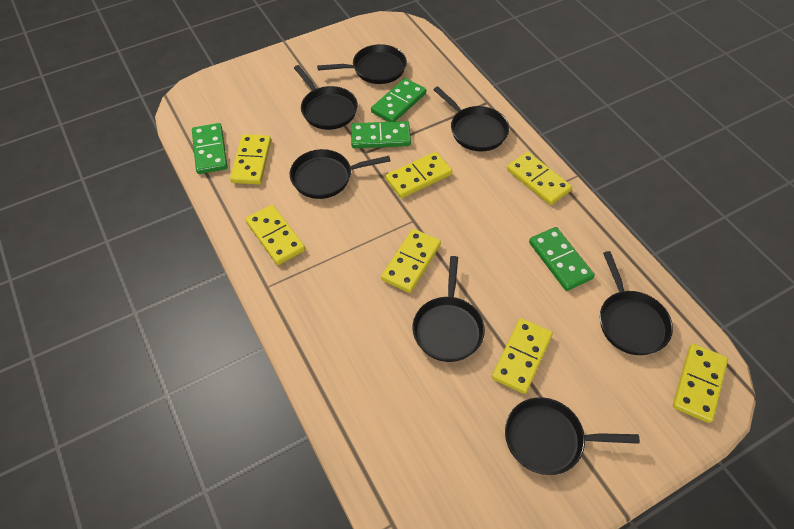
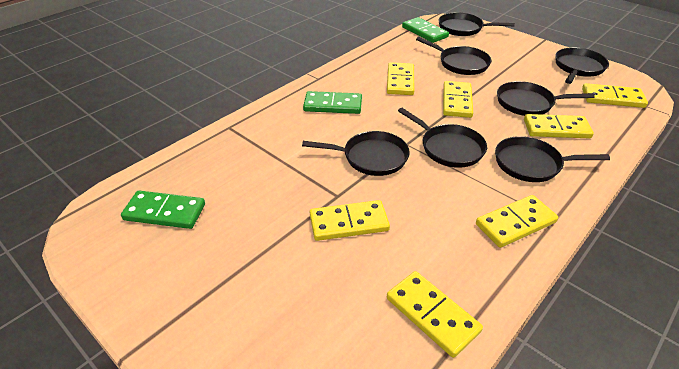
green domino: 4 -> 3

